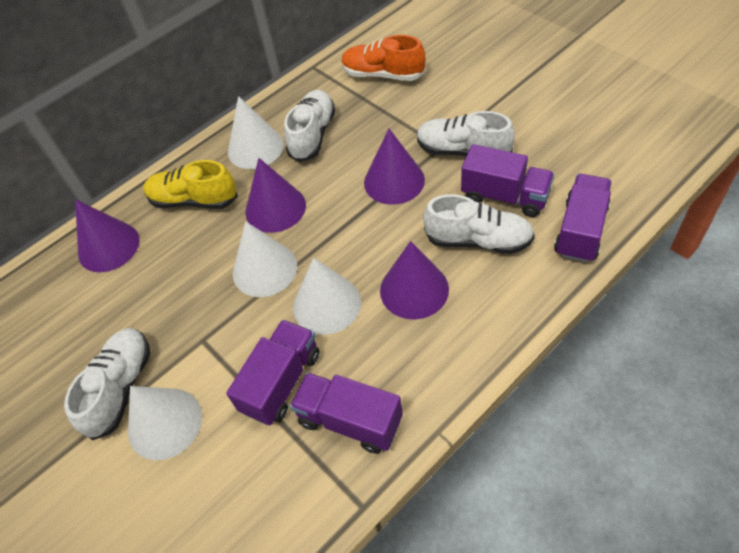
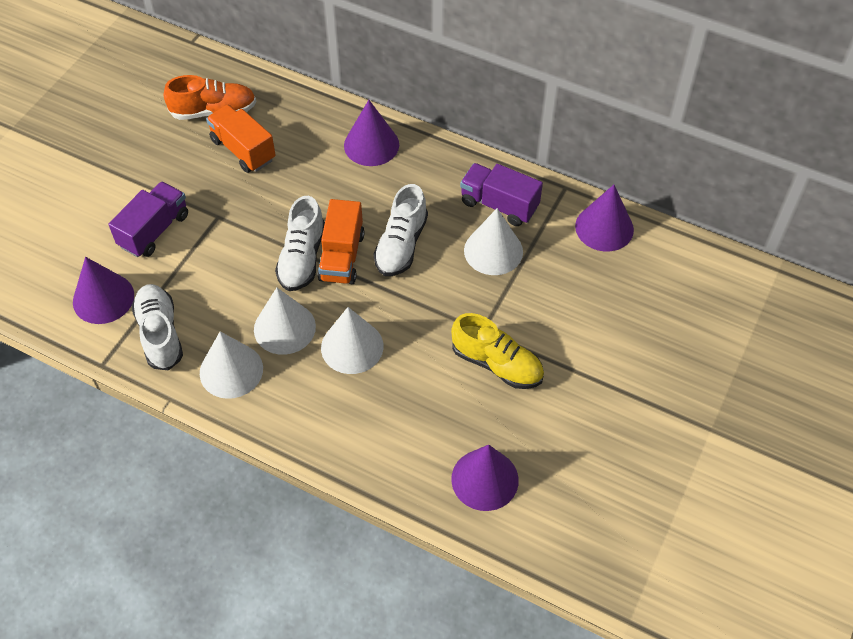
orange truck: 0 -> 2
purple truck: 4 -> 2
white shoe: 4 -> 3

